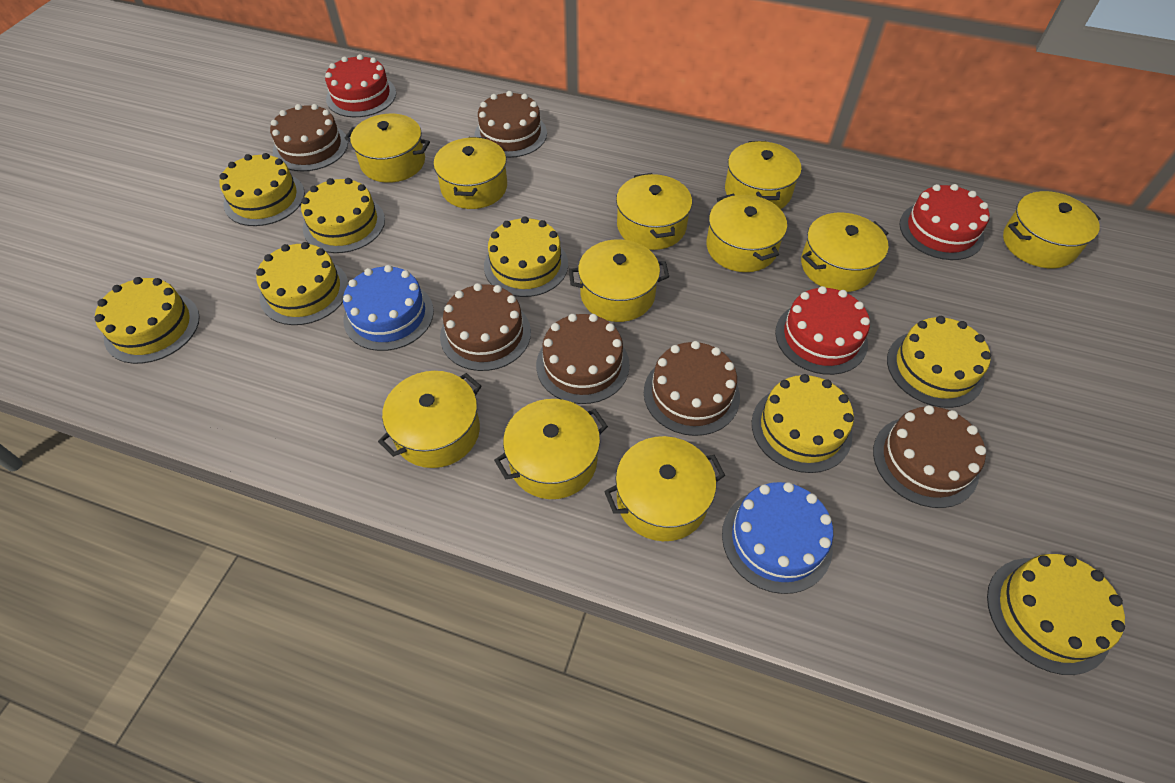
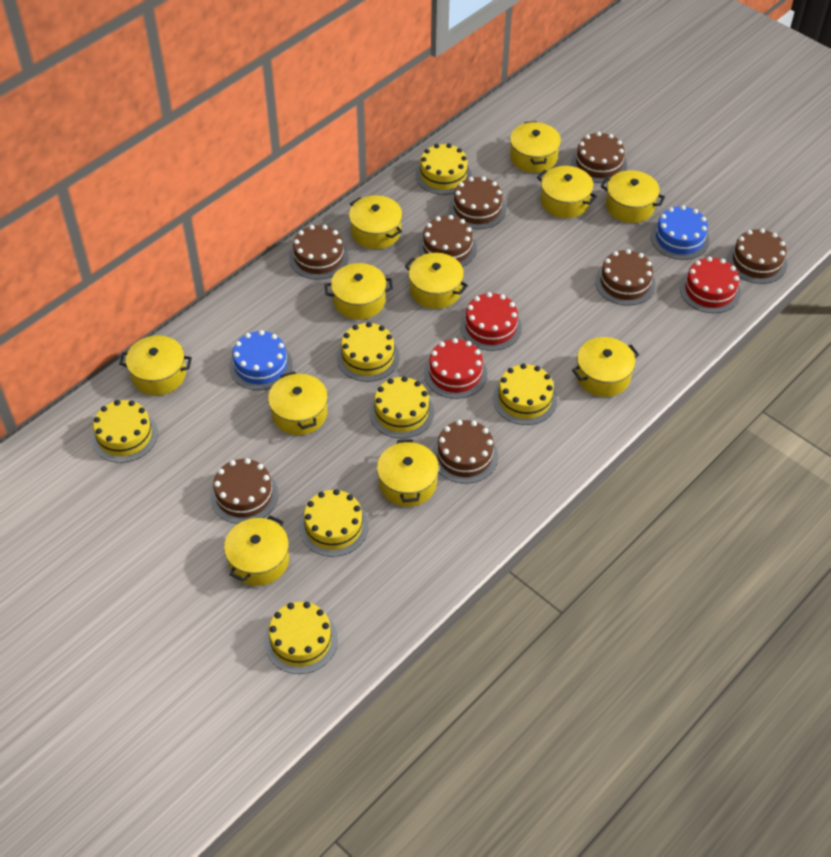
brown cake: 6 -> 8
yellow cake: 8 -> 7

